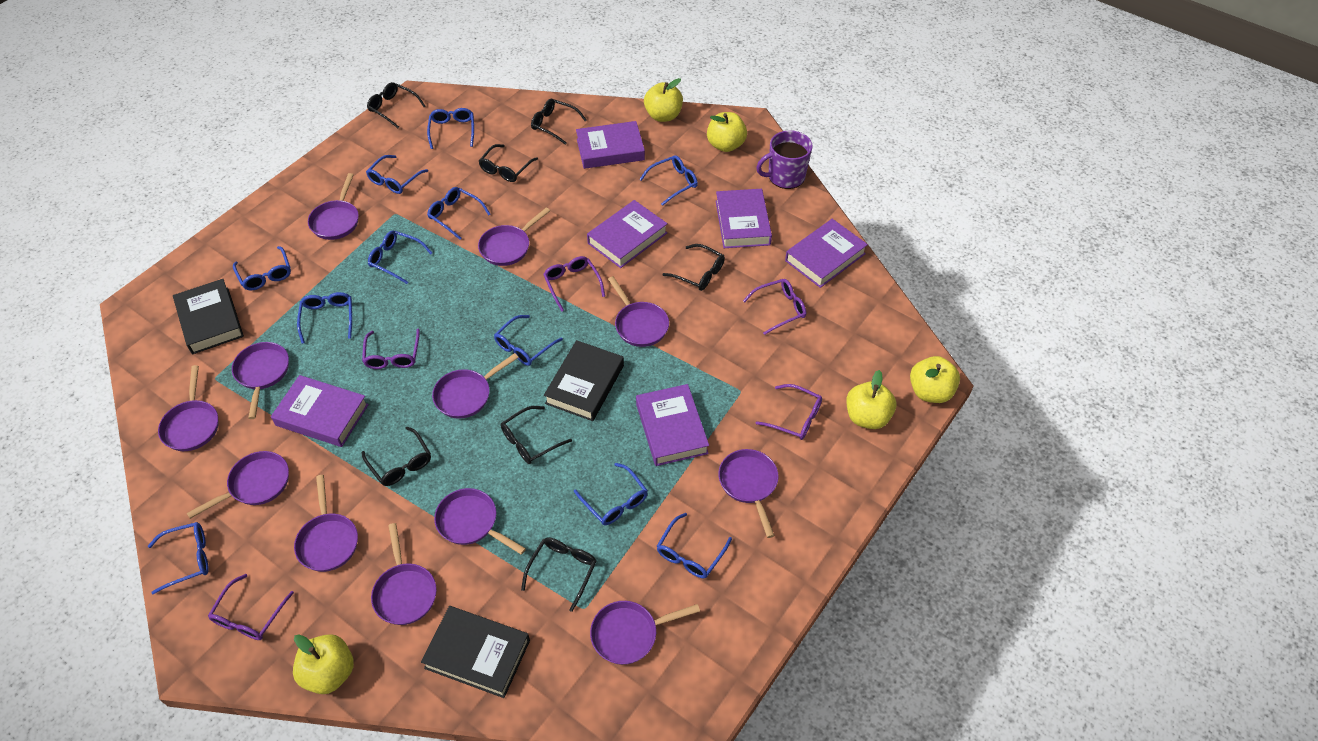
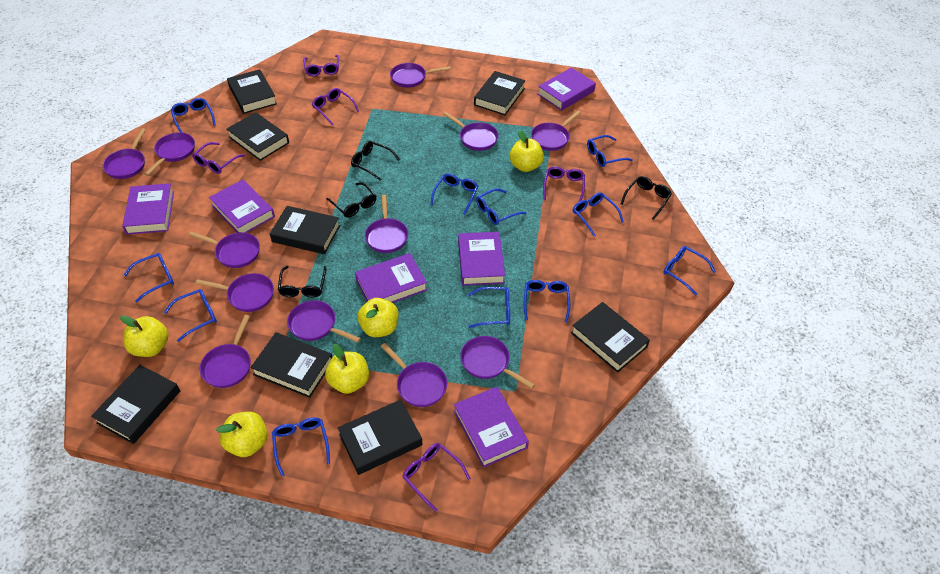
black book: 3 -> 8
black glasses: 7 -> 4
purple mug: 1 -> 0

